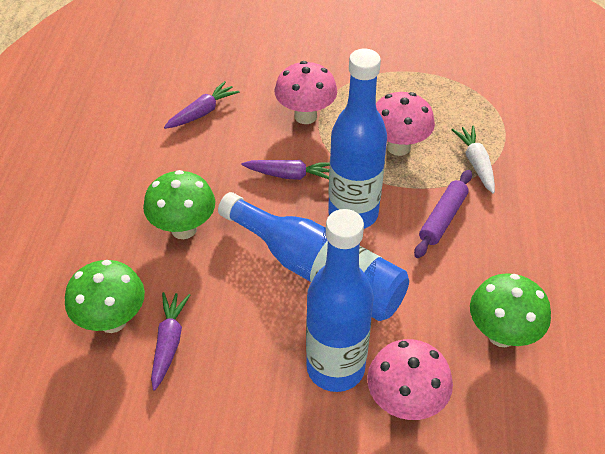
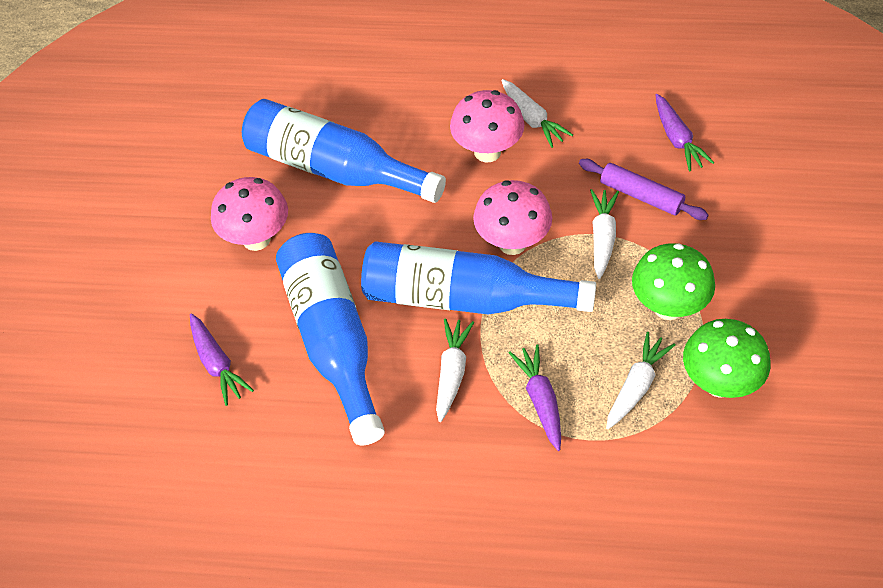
green mushroom: 3 -> 2
white carrot: 1 -> 4

